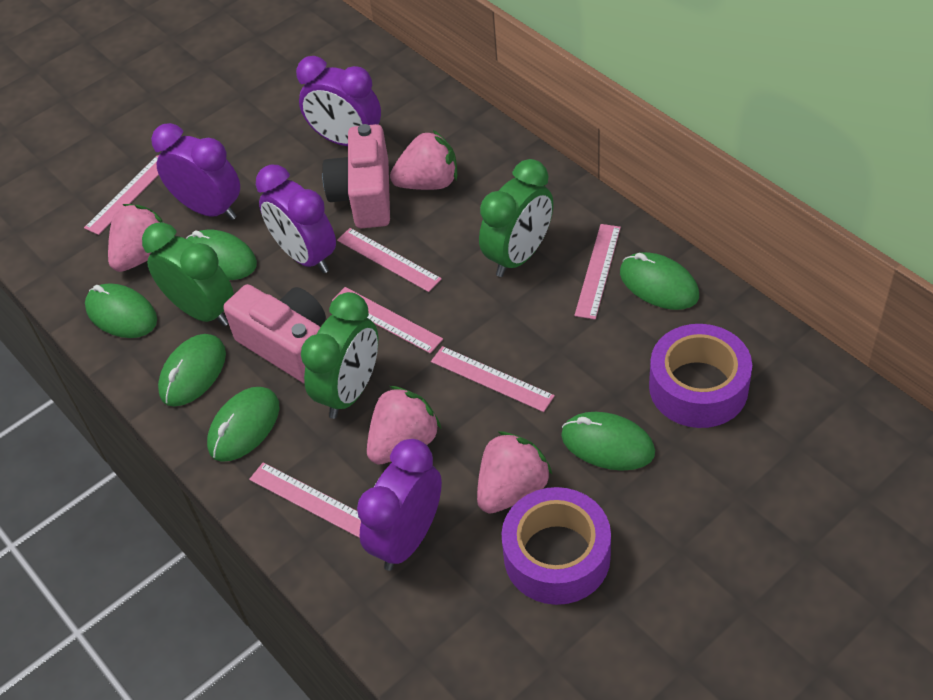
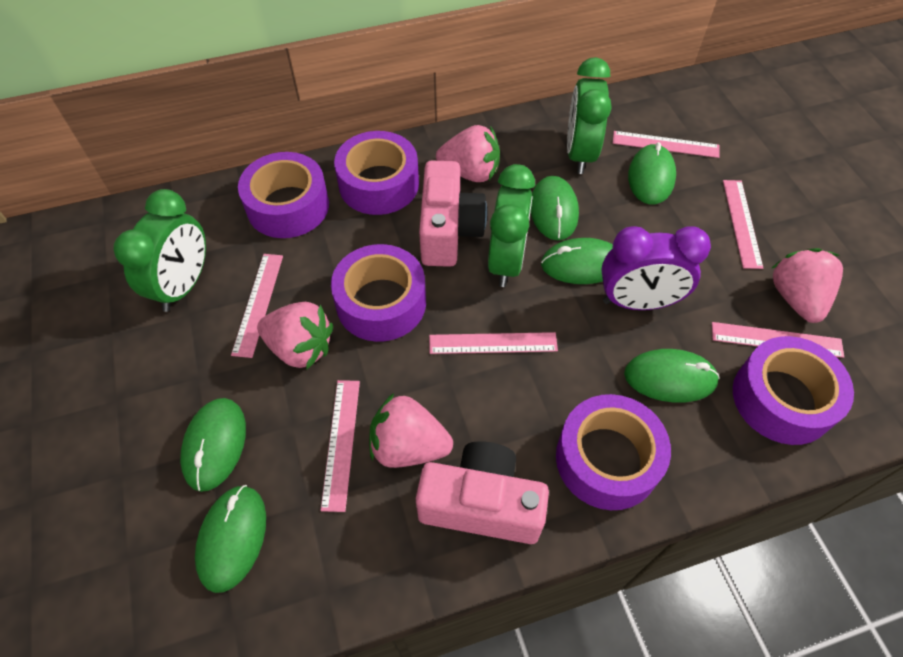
purple clock: 4 -> 1
purple tape: 2 -> 5

